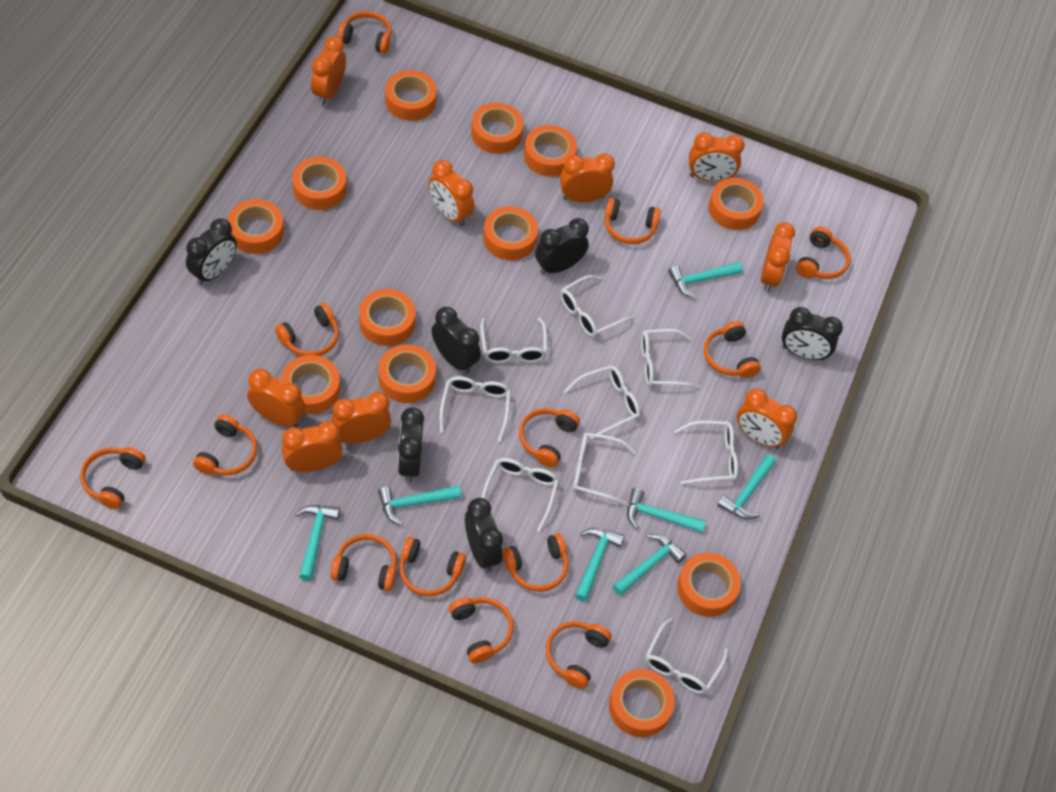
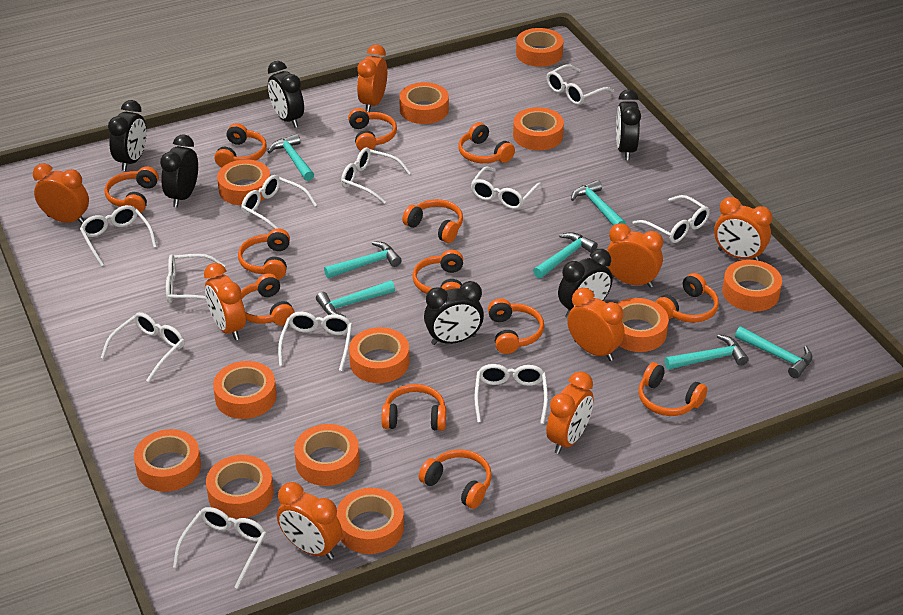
orange clock: 9 -> 8
white glasses: 9 -> 11

